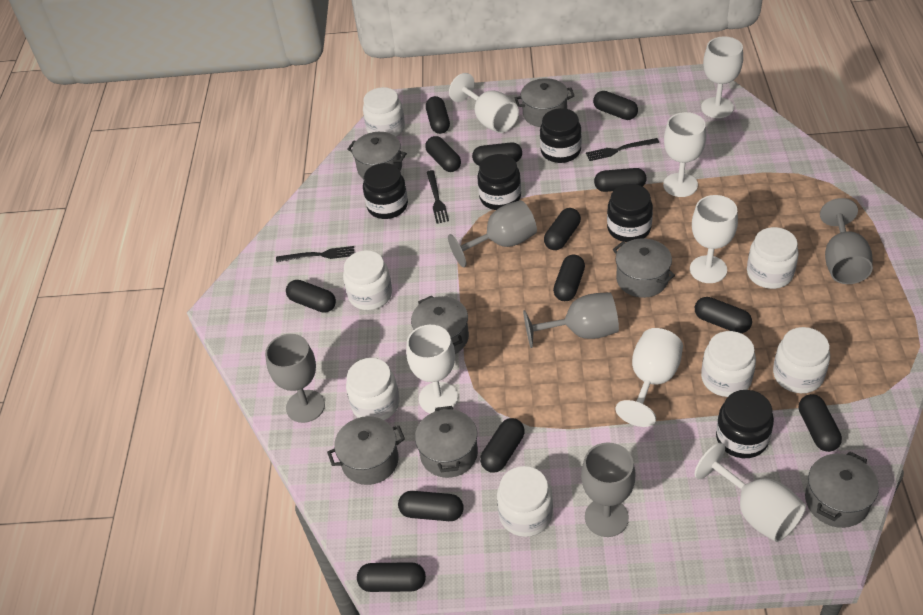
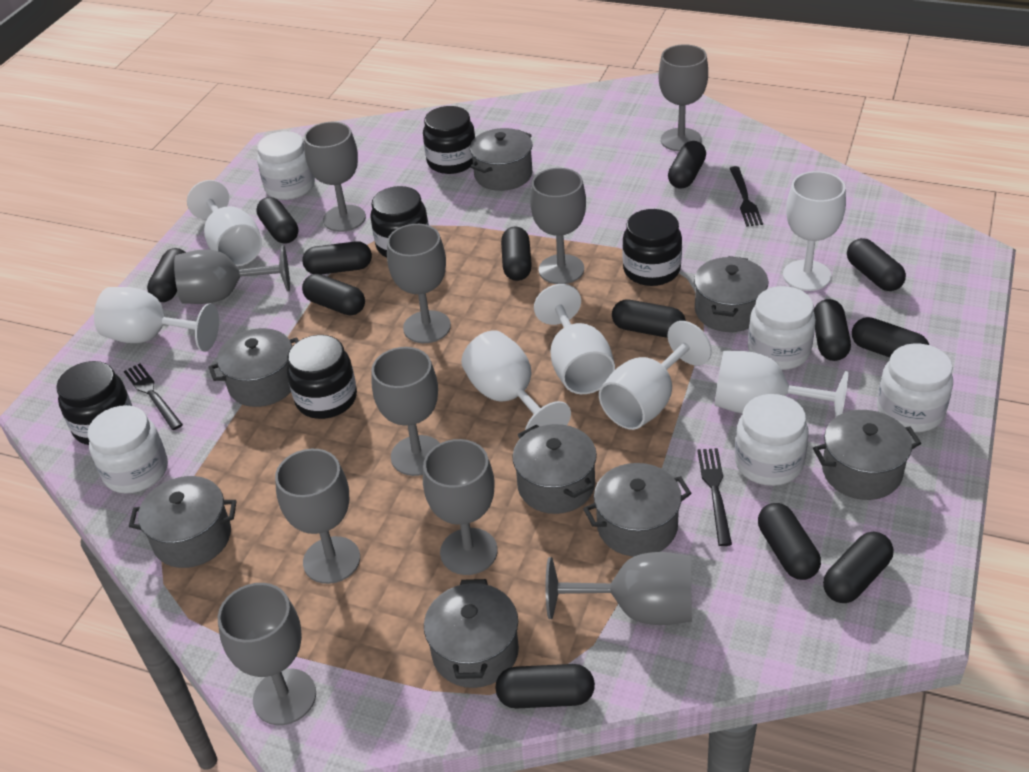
grey goblet: 5 -> 10
grey pot: 7 -> 8
white jar: 7 -> 5

